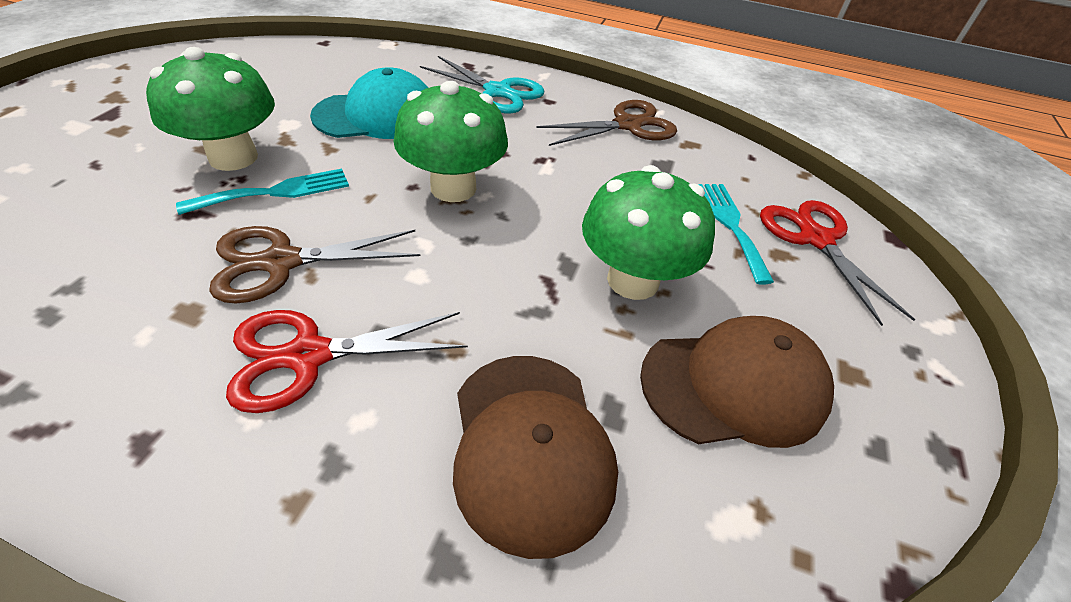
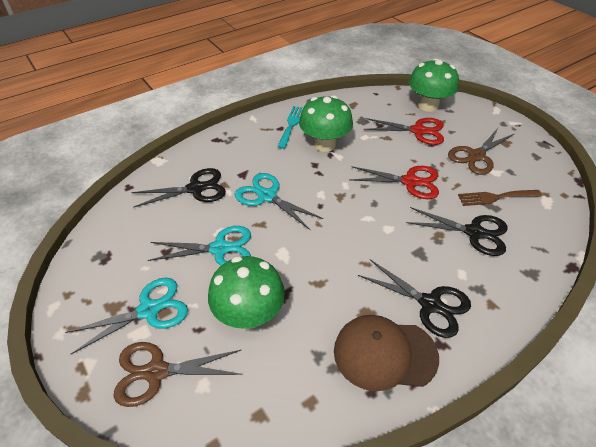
black scissors: 0 -> 3
brown cap: 2 -> 1
brown fork: 0 -> 1
turquoise cap: 1 -> 0
turquoise fork: 2 -> 1
turquoise scissors: 1 -> 3

